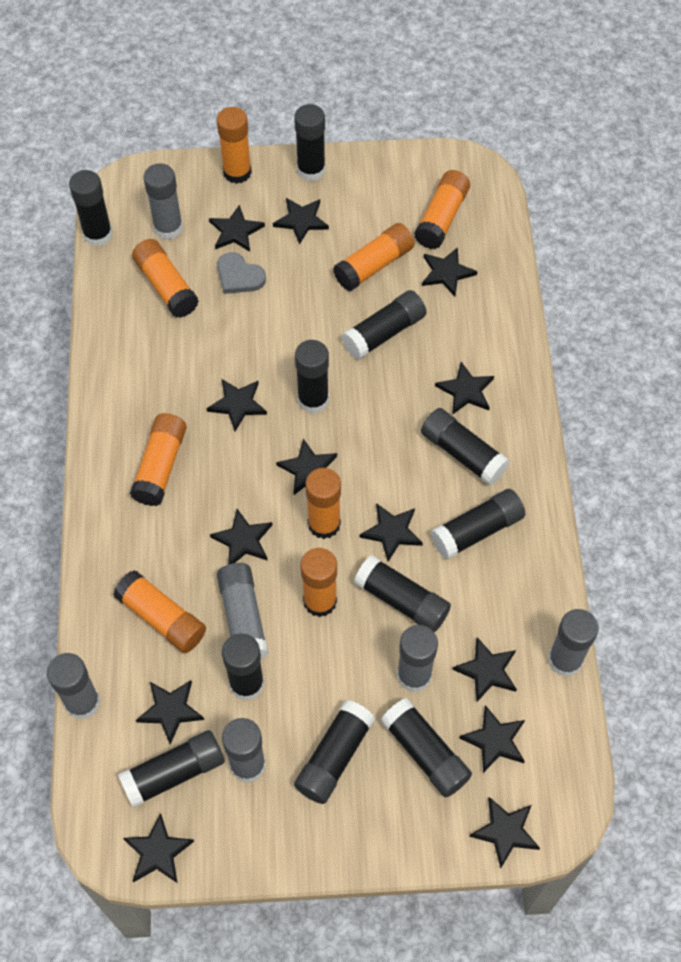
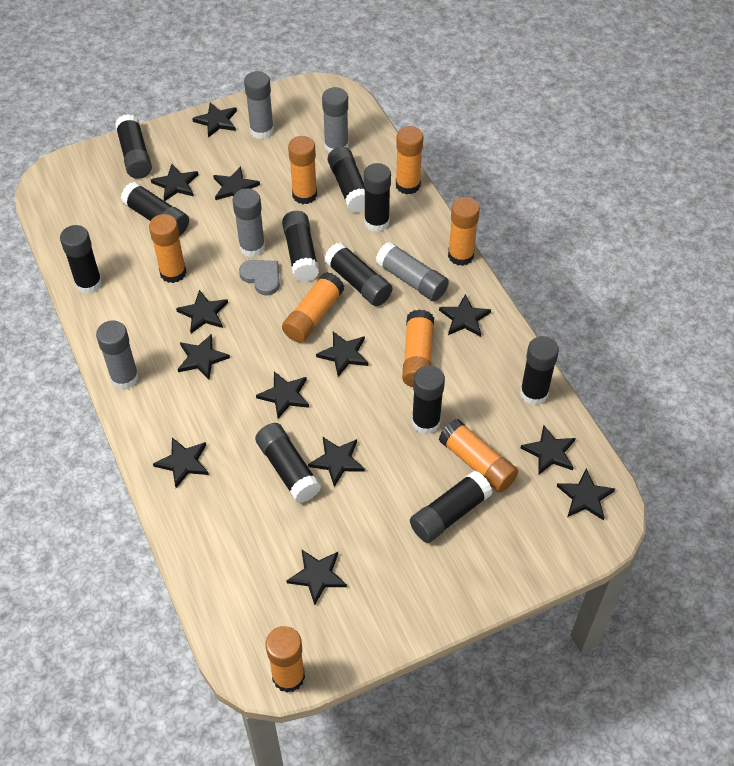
grey glue stick: 6 -> 5

